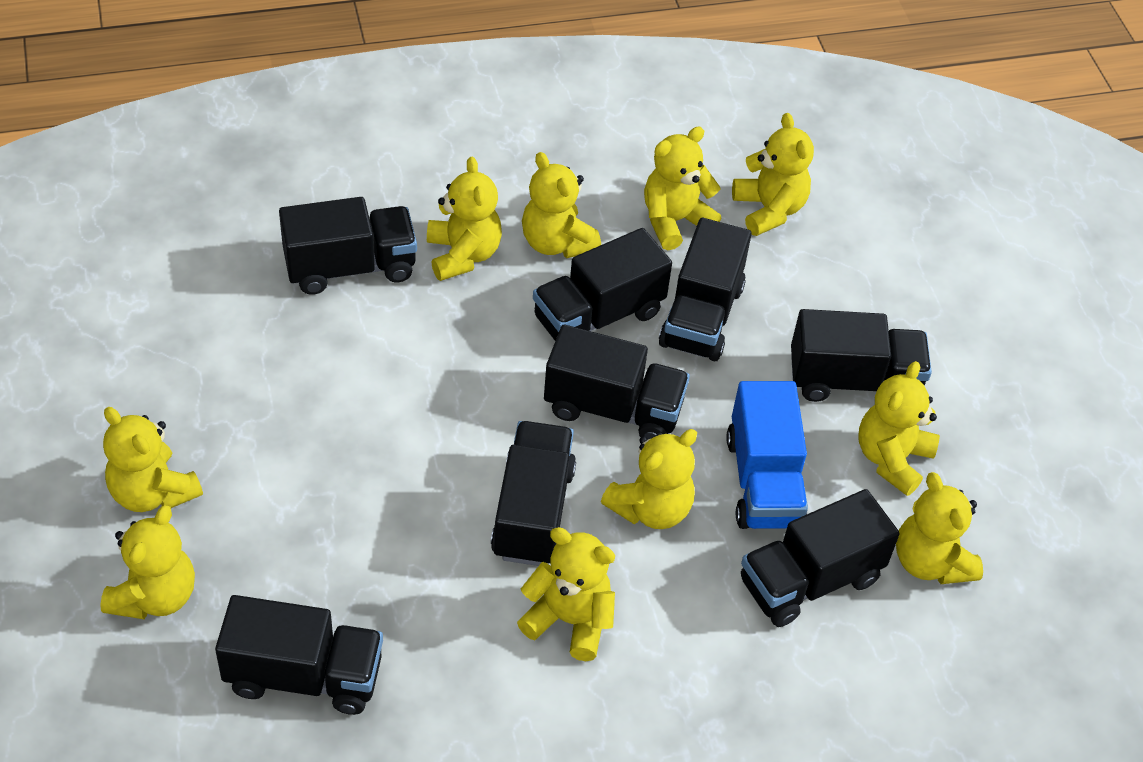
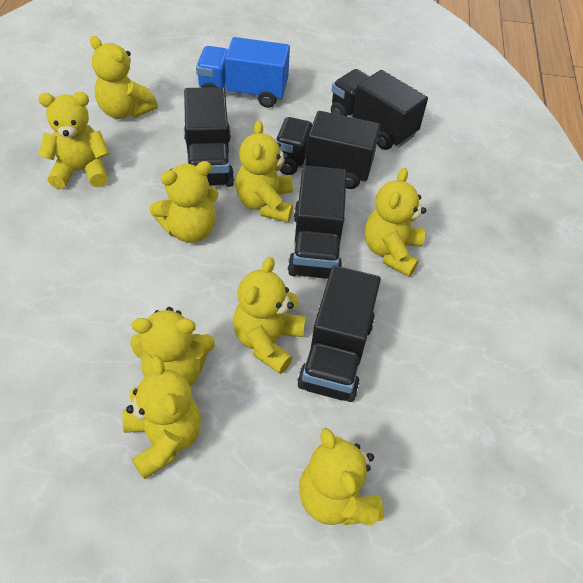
black truck: 8 -> 5
yellow teddy bear: 10 -> 9

